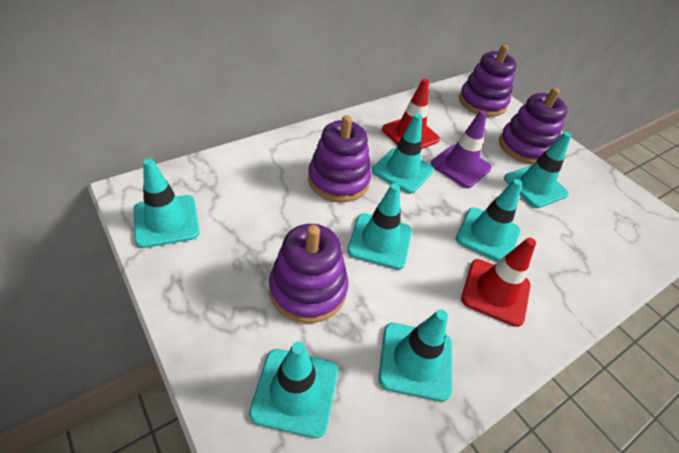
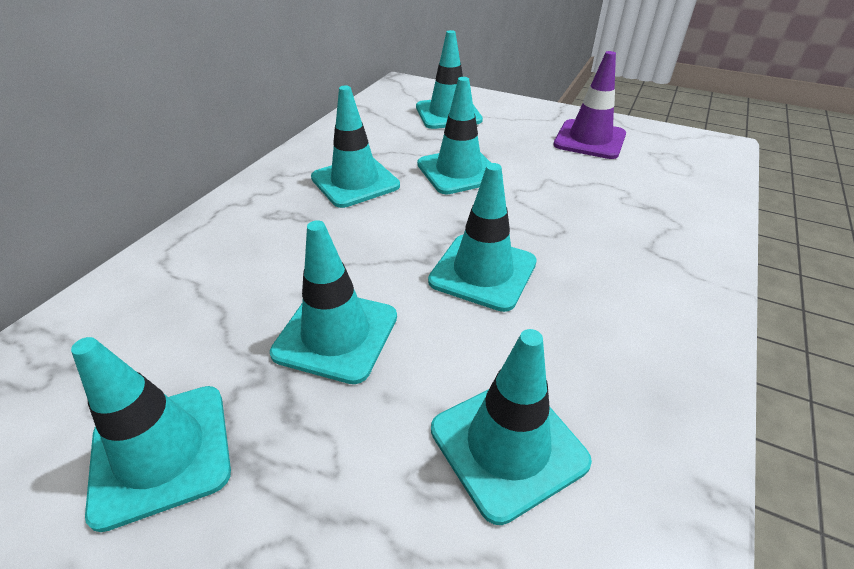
purple stacking toy: 4 -> 0
red traffic cone: 2 -> 0

